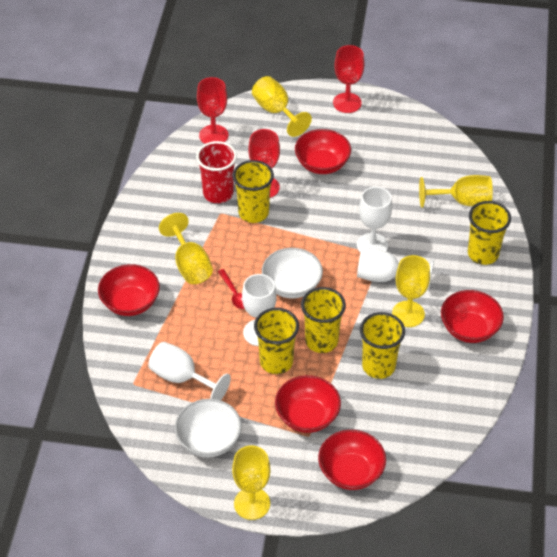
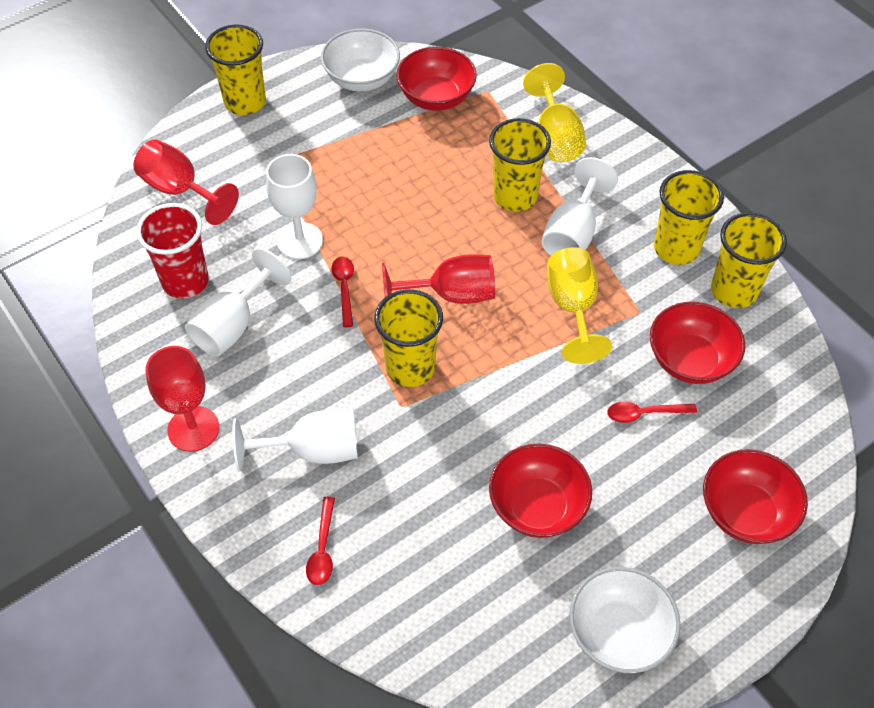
red bowl: 5 -> 4
red spoon: 1 -> 3
yellow goblet: 5 -> 2

